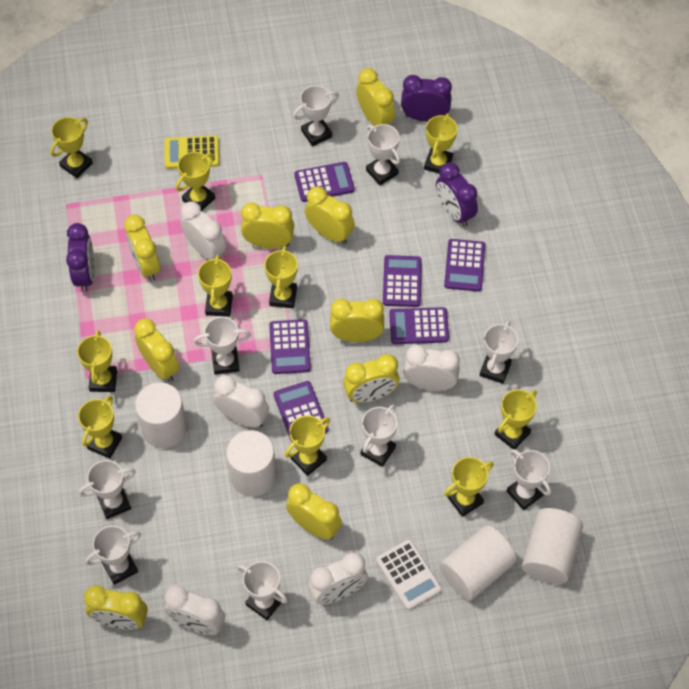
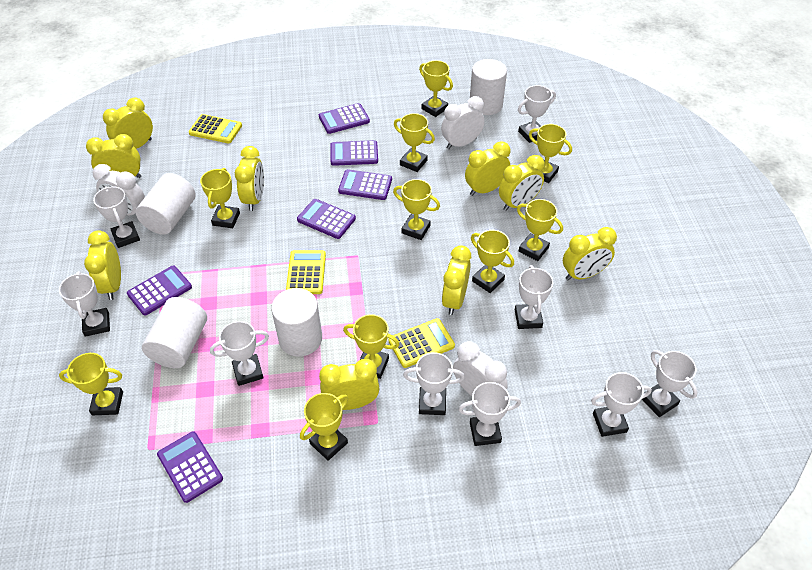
purple clock: 3 -> 0
white calculator: 1 -> 0
white clock: 5 -> 3
yellow calculator: 1 -> 3

